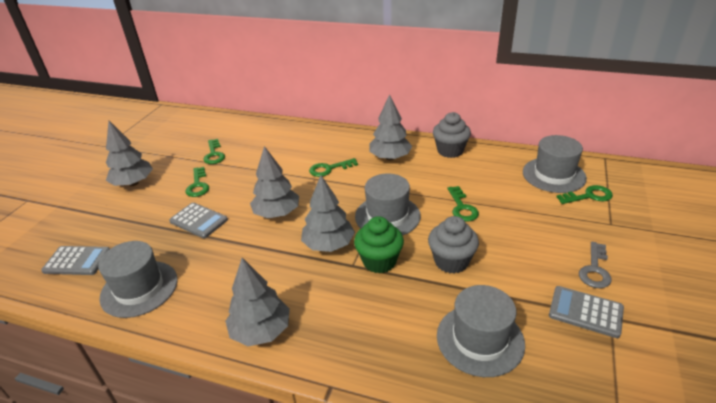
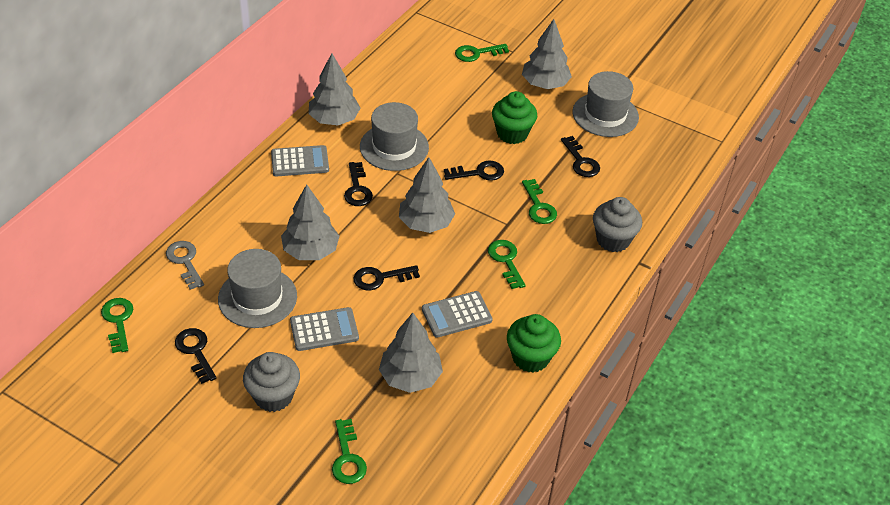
black key: 0 -> 5
green cupcake: 1 -> 2
grey hat: 4 -> 3

